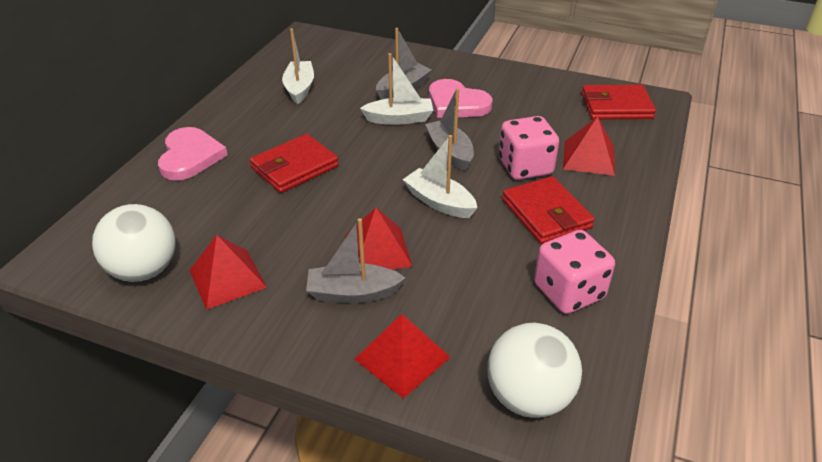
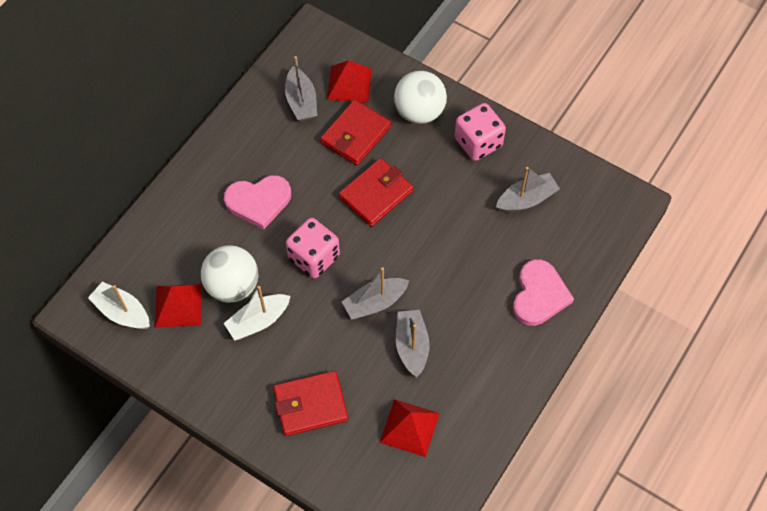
grey boat: 3 -> 4
red pyramid: 4 -> 3
white boat: 3 -> 2

